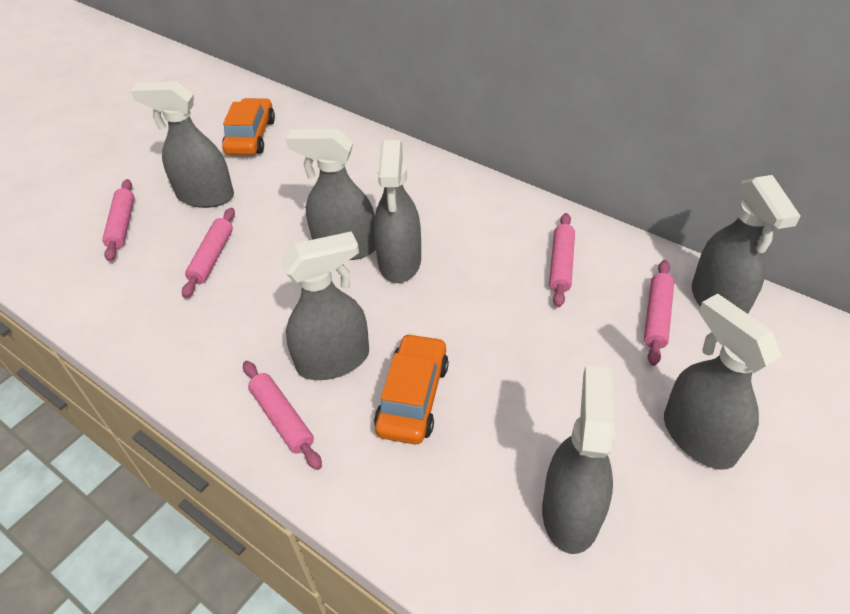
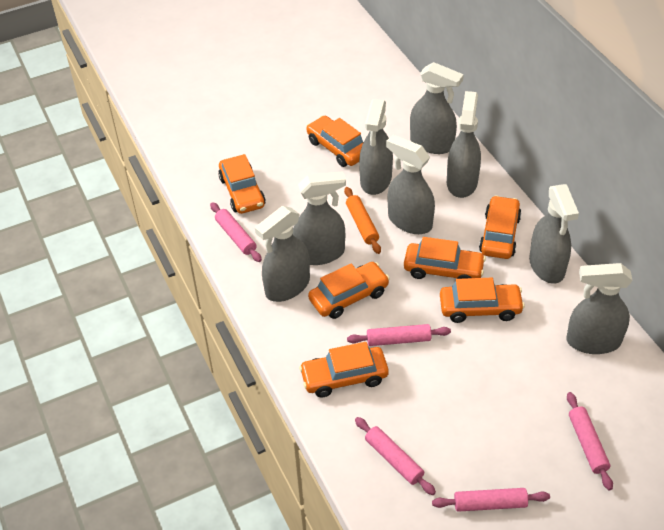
grey spray bottle: 7 -> 8
orange car: 2 -> 7
orange rolling pin: 0 -> 1

